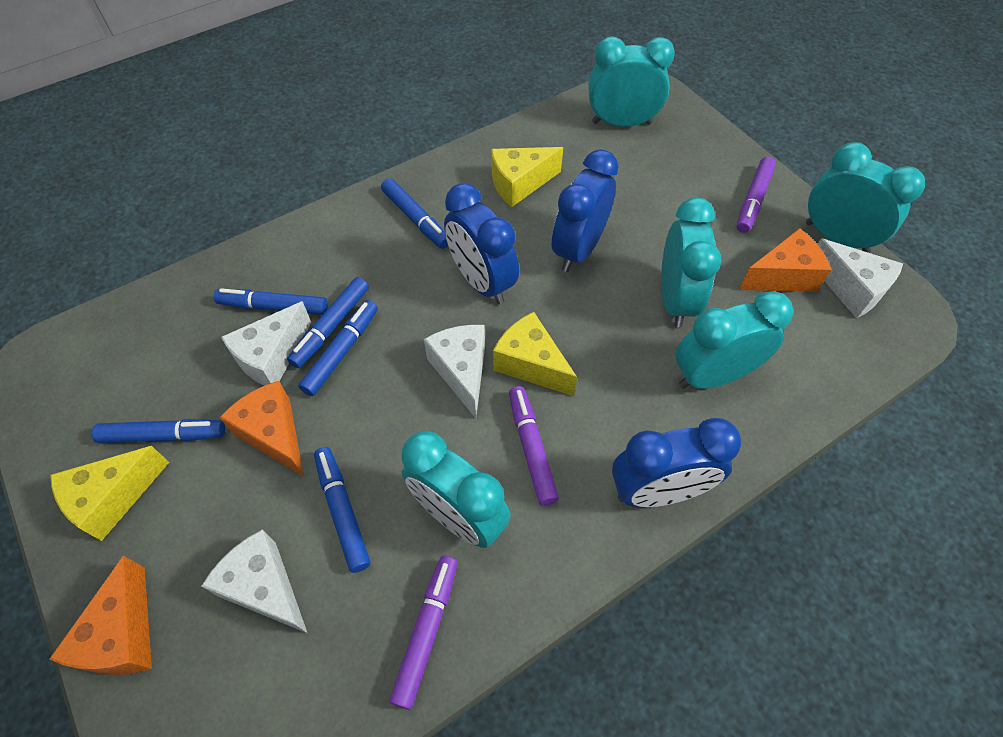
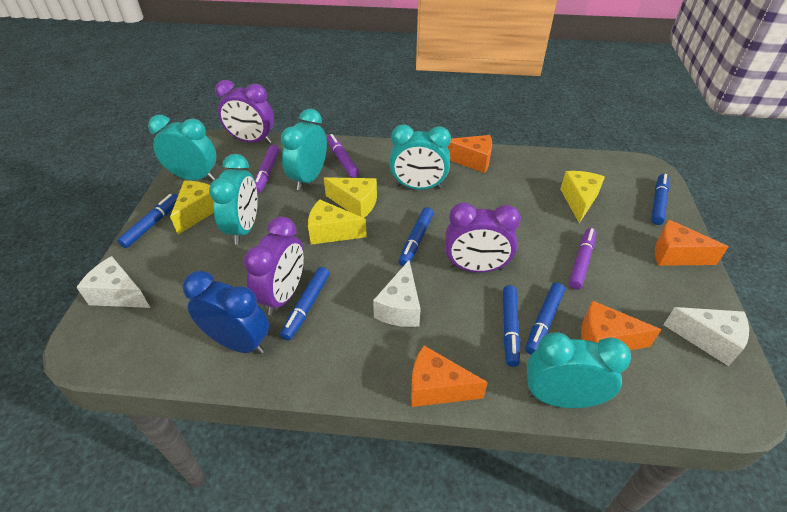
blue clock: 3 -> 1
orange cheese: 3 -> 4
purple clock: 0 -> 3
white cheese: 4 -> 3
yellow cheese: 3 -> 4

